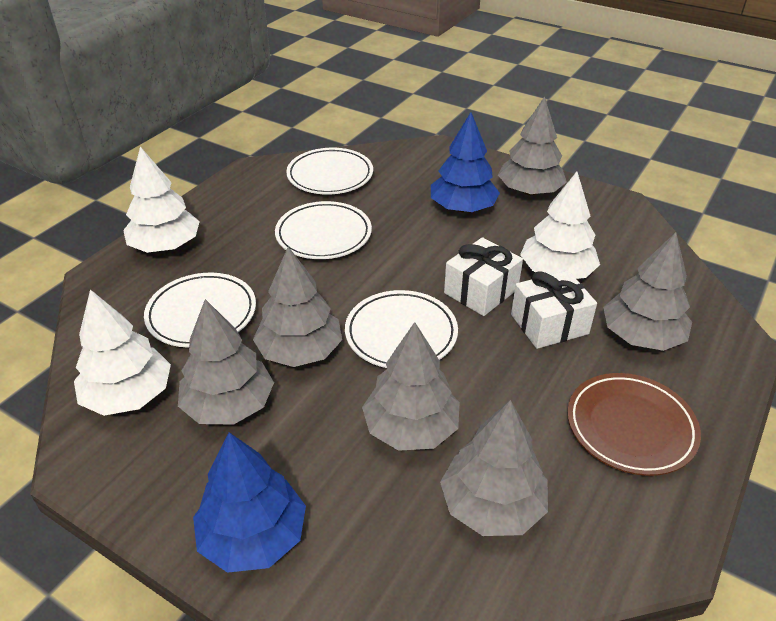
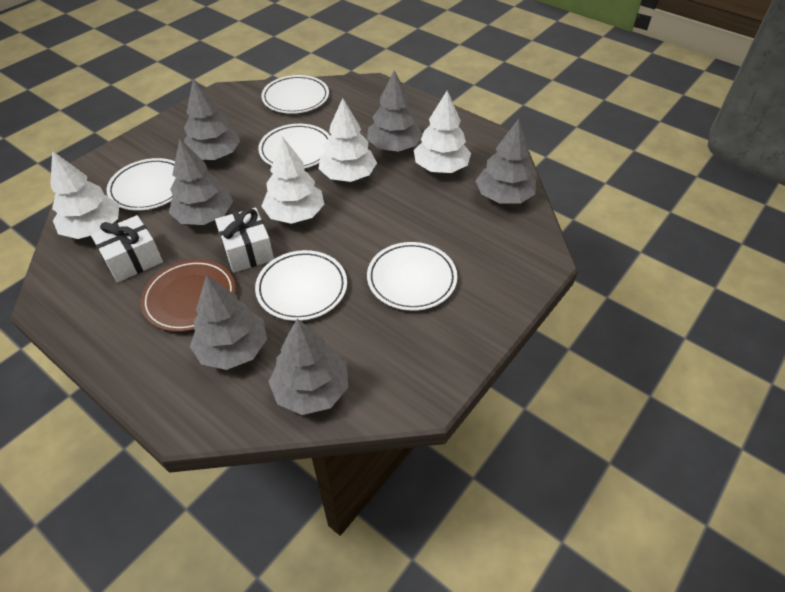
blue tree: 2 -> 0
white plate: 4 -> 5
white tree: 3 -> 4

